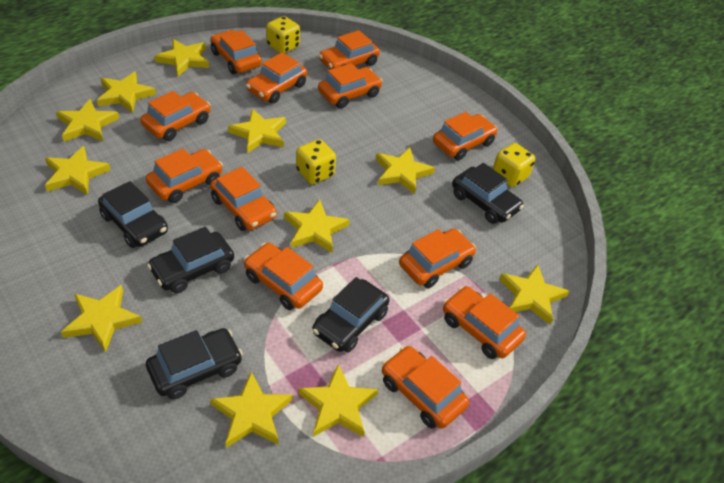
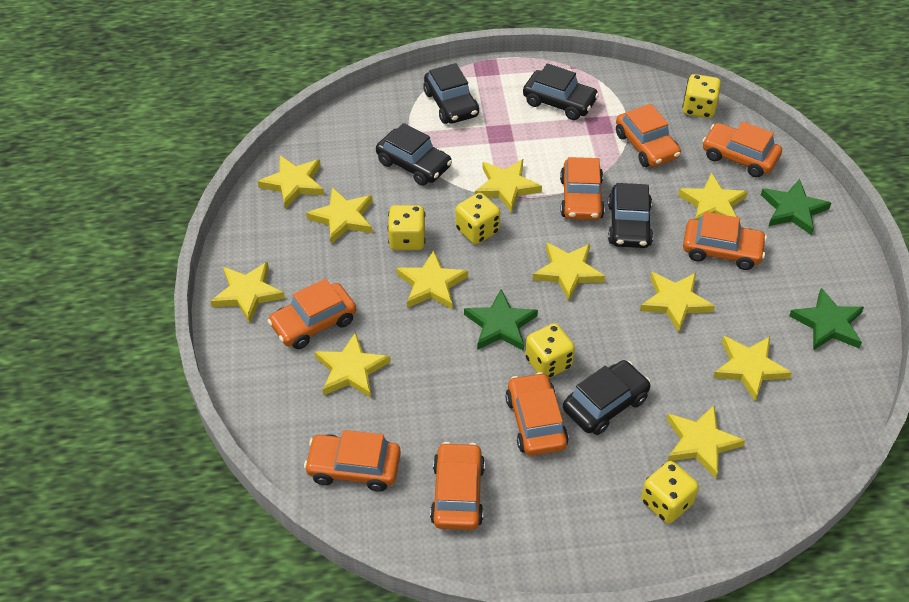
green star: 0 -> 3
orange car: 12 -> 8
yellow dice: 3 -> 5

